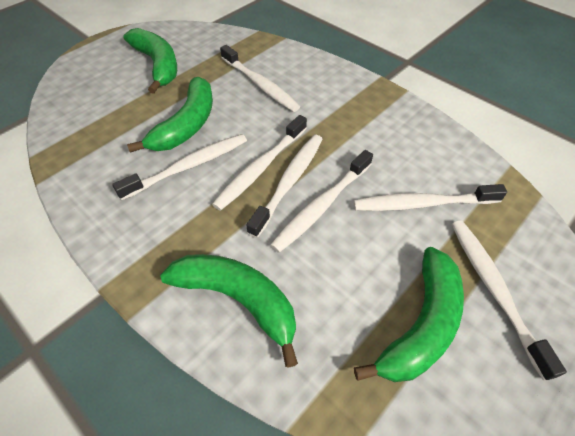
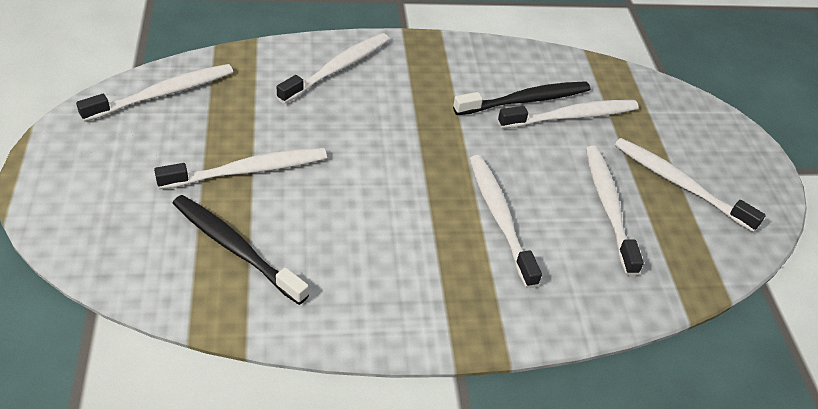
black toothbrush: 0 -> 2
green banana: 4 -> 0

